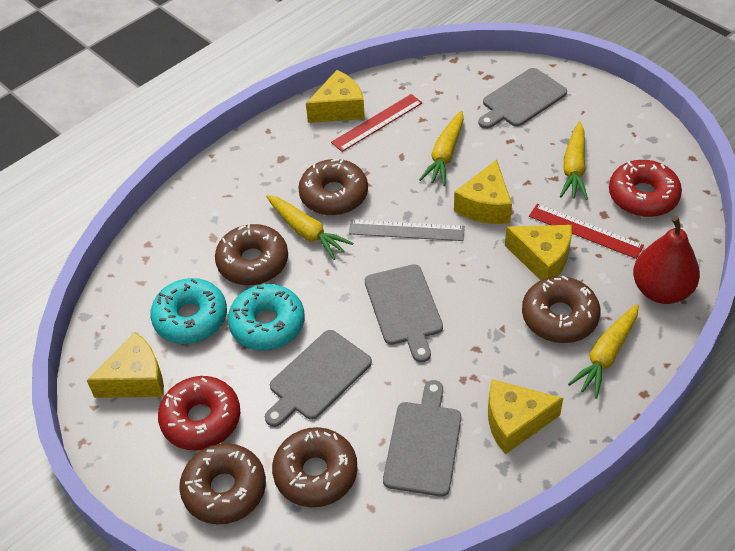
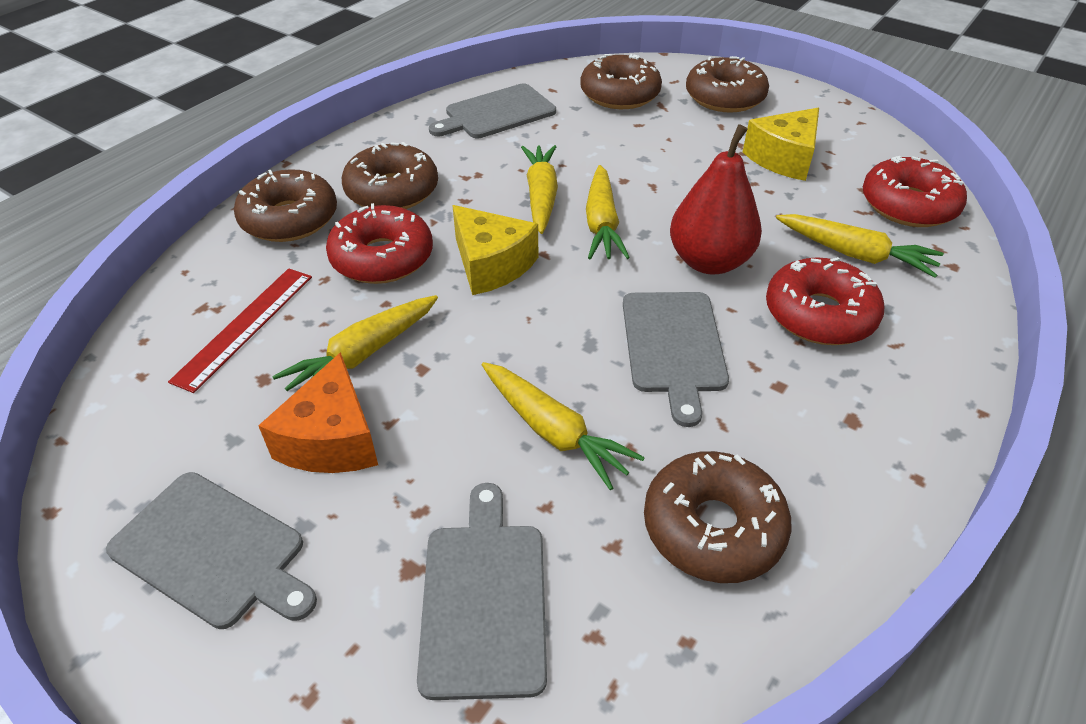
grey ruler: 1 -> 0
orange cheese: 0 -> 1
red donut: 2 -> 3
red ruler: 2 -> 1
turquoise donut: 2 -> 0
yellow carrot: 4 -> 5
yellow cheese: 5 -> 2

